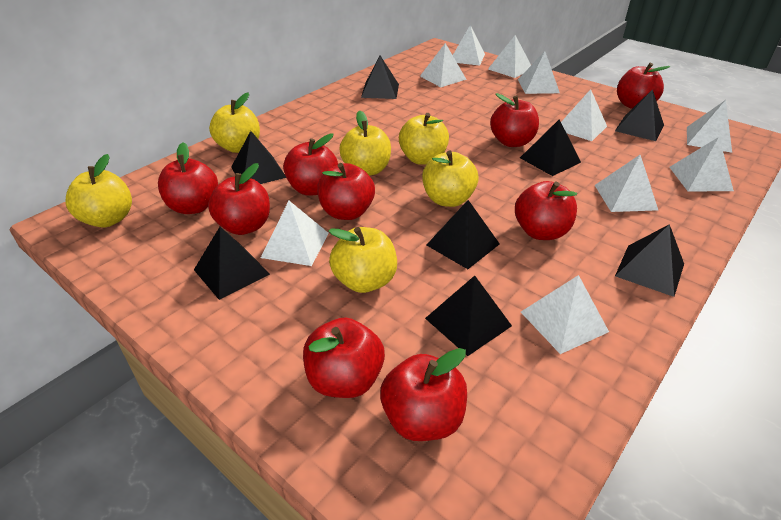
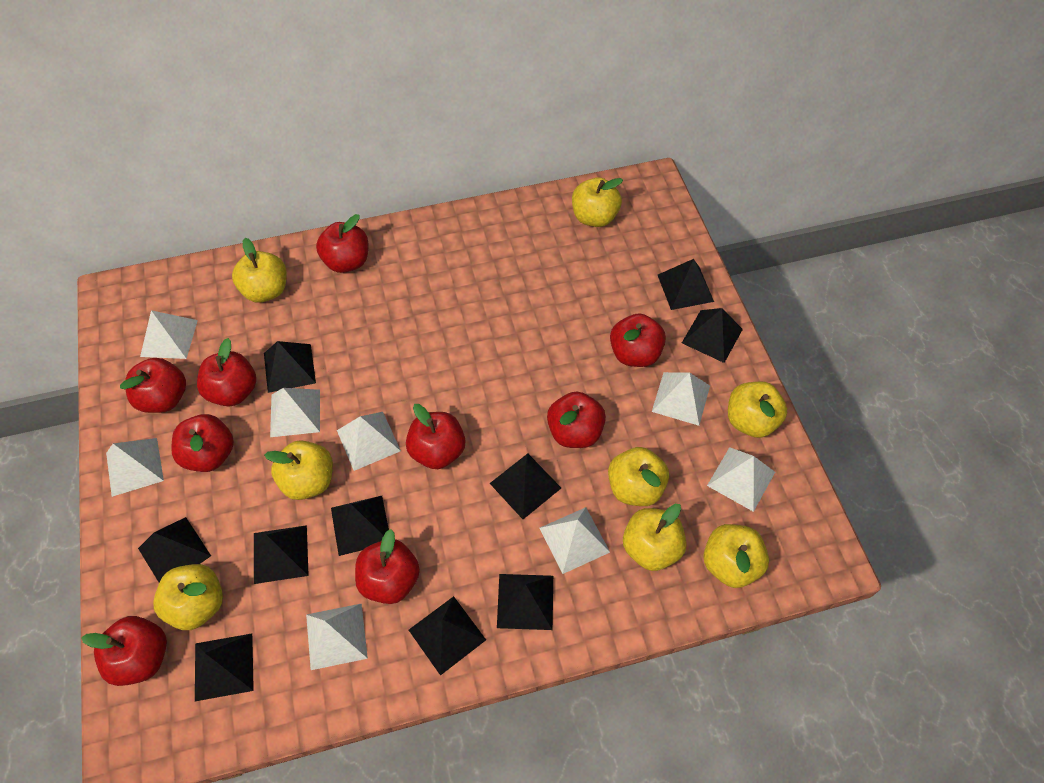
black pyramid: 8 -> 10
white pyramid: 10 -> 8
yellow apple: 6 -> 8

